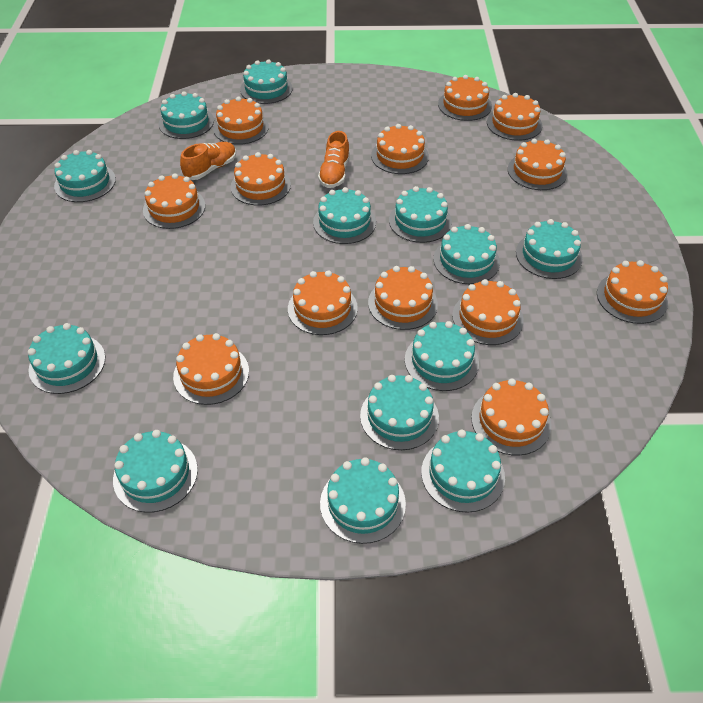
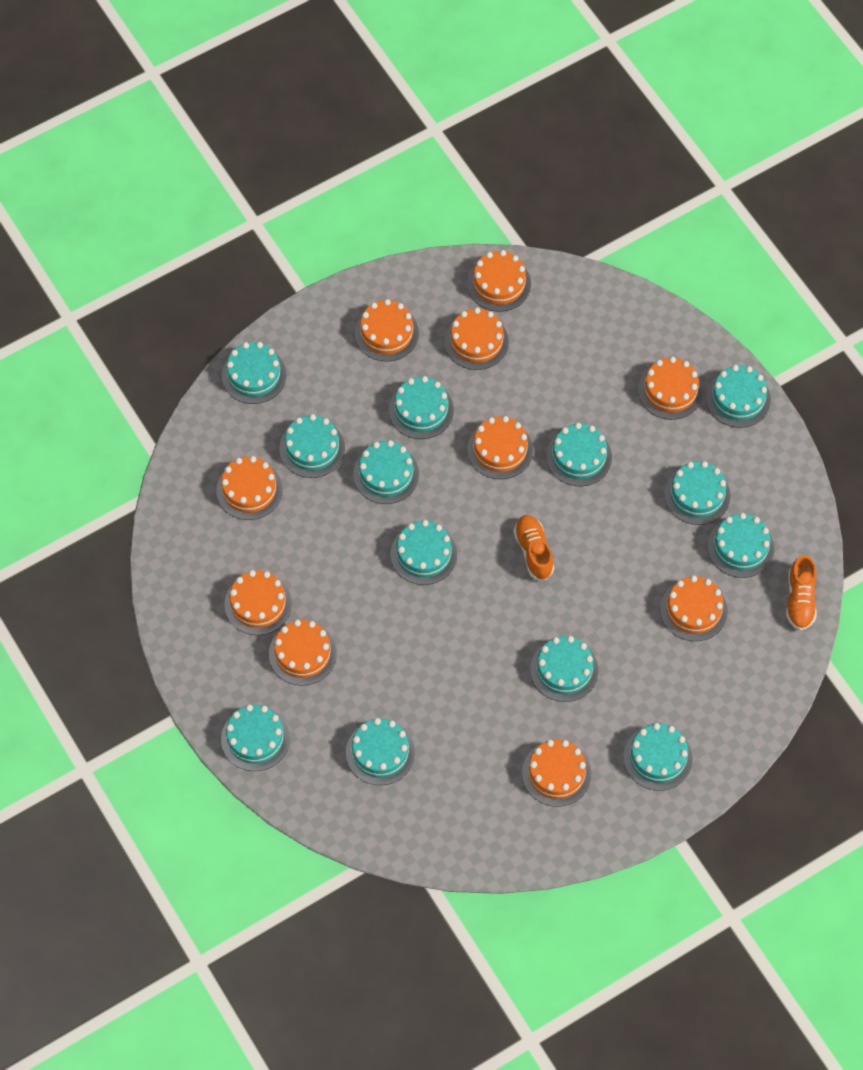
orange cake: 13 -> 10

